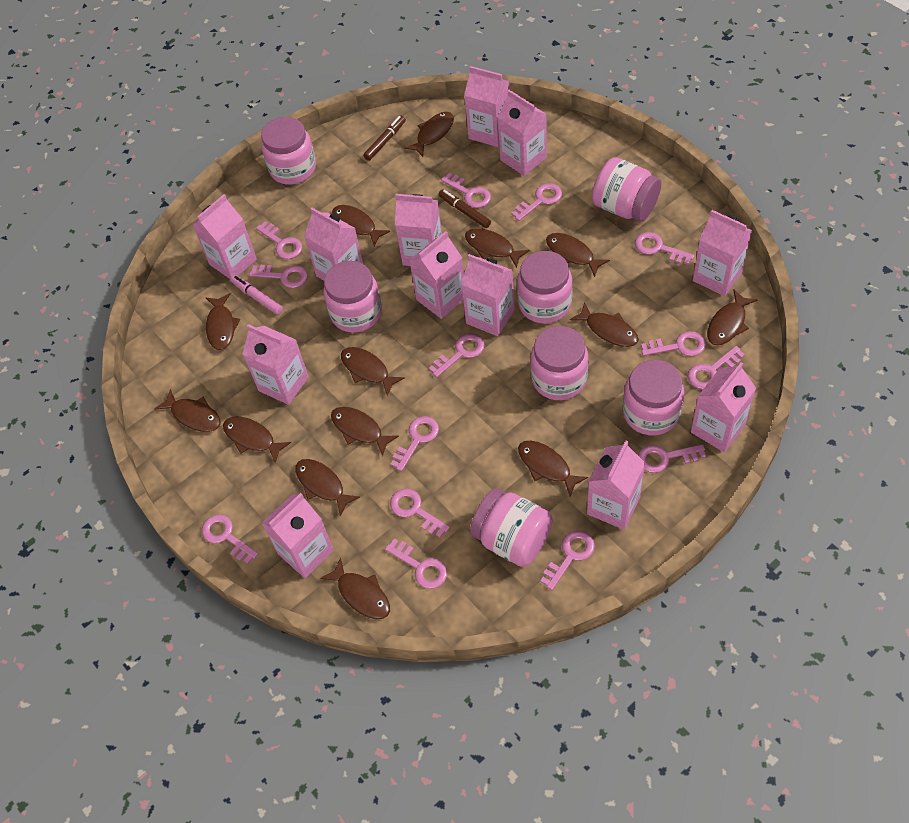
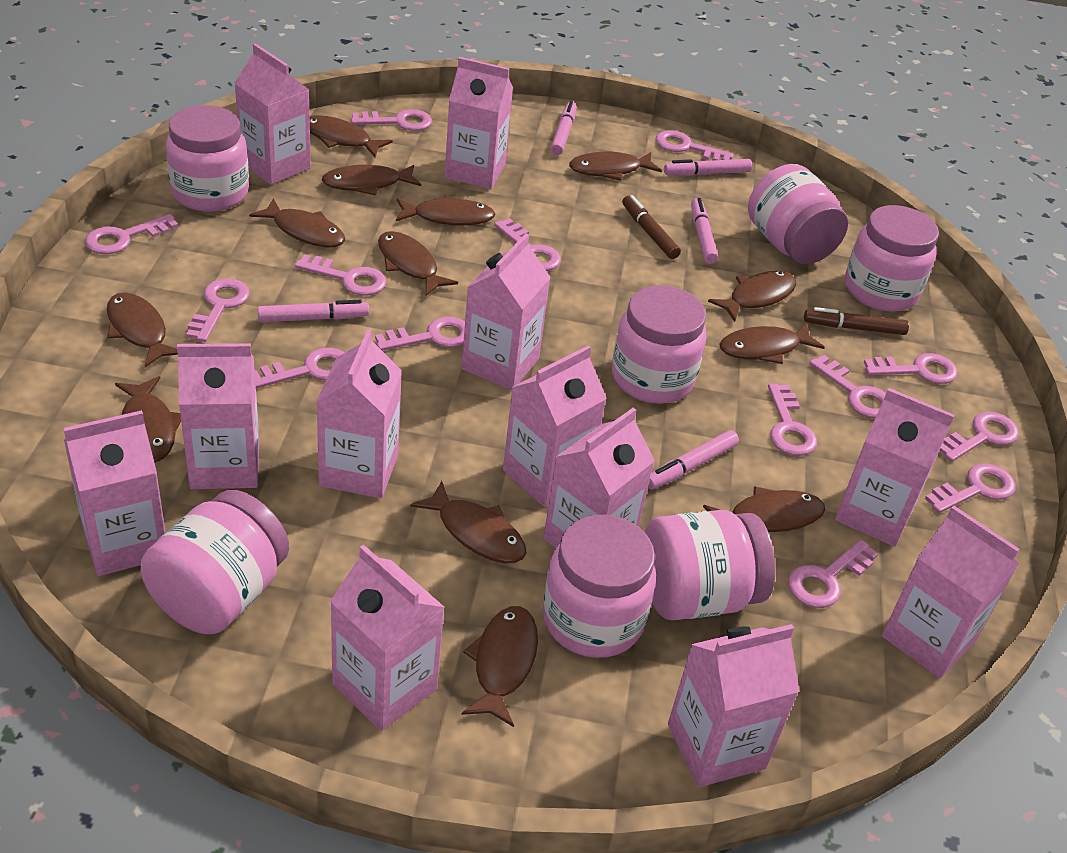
brown fish: 14 -> 13
pink marker: 1 -> 5

